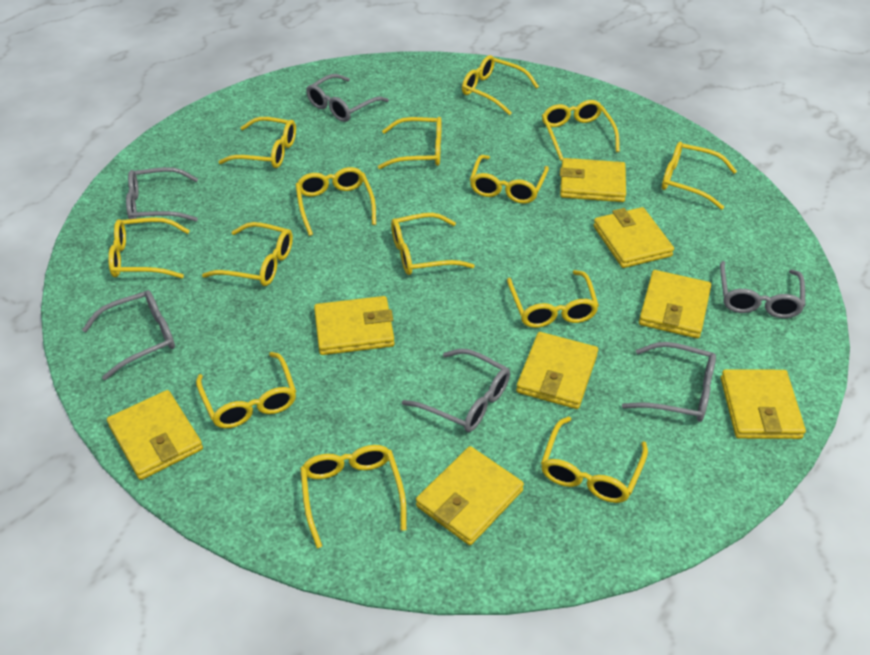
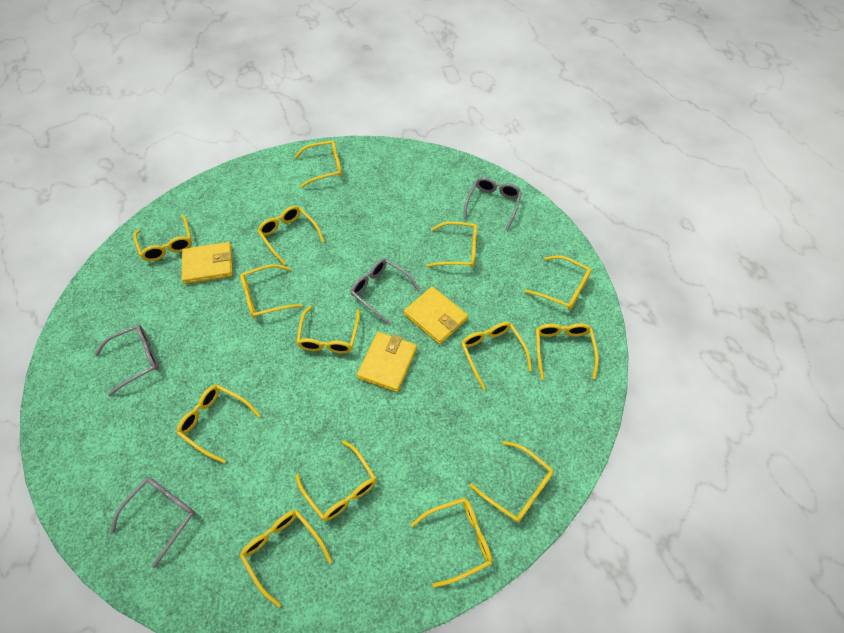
grey glasses: 6 -> 4
yellow wallet: 8 -> 3

